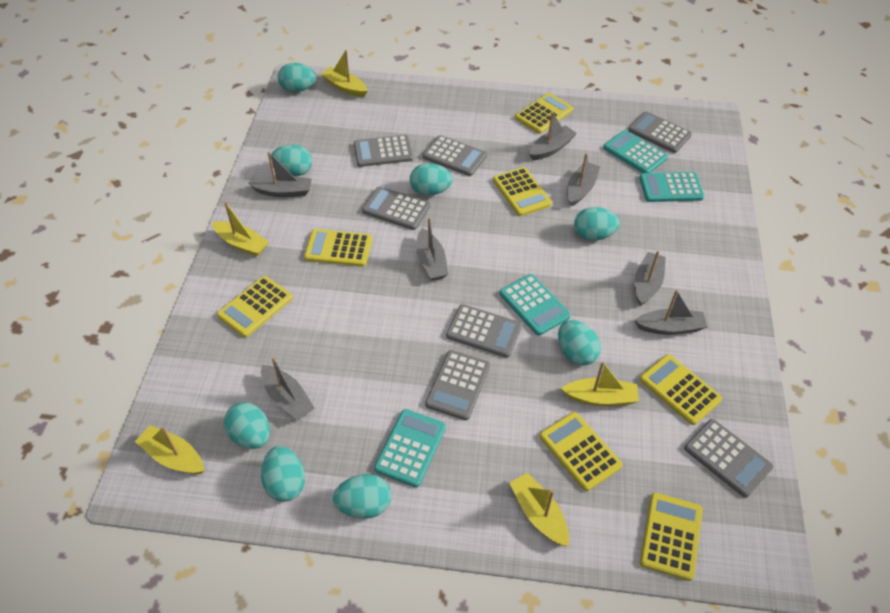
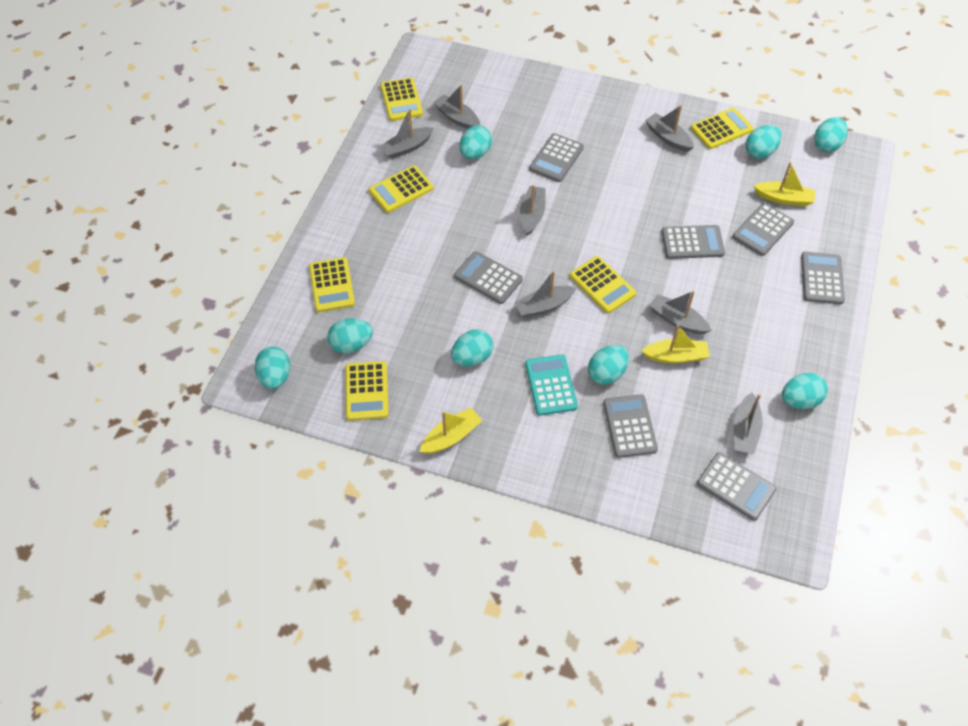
turquoise calculator: 4 -> 1
yellow boat: 5 -> 3
yellow calculator: 7 -> 6

